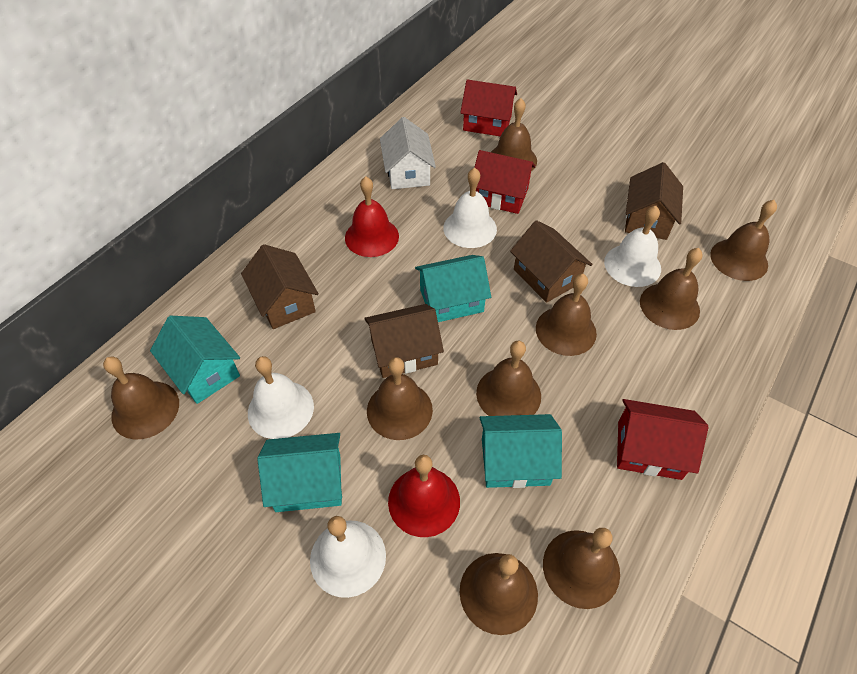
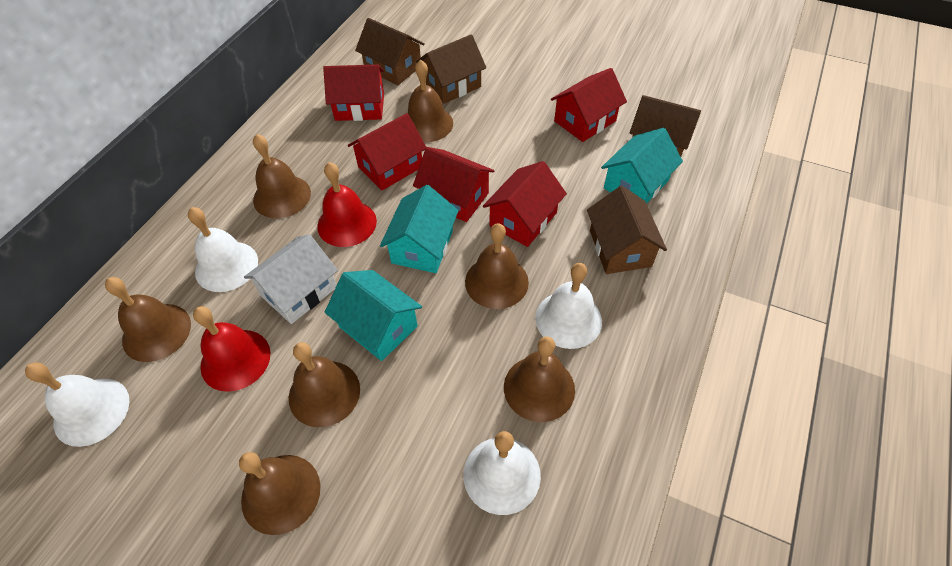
brown bell: 9 -> 7
red house: 3 -> 5
turquoise house: 4 -> 3

